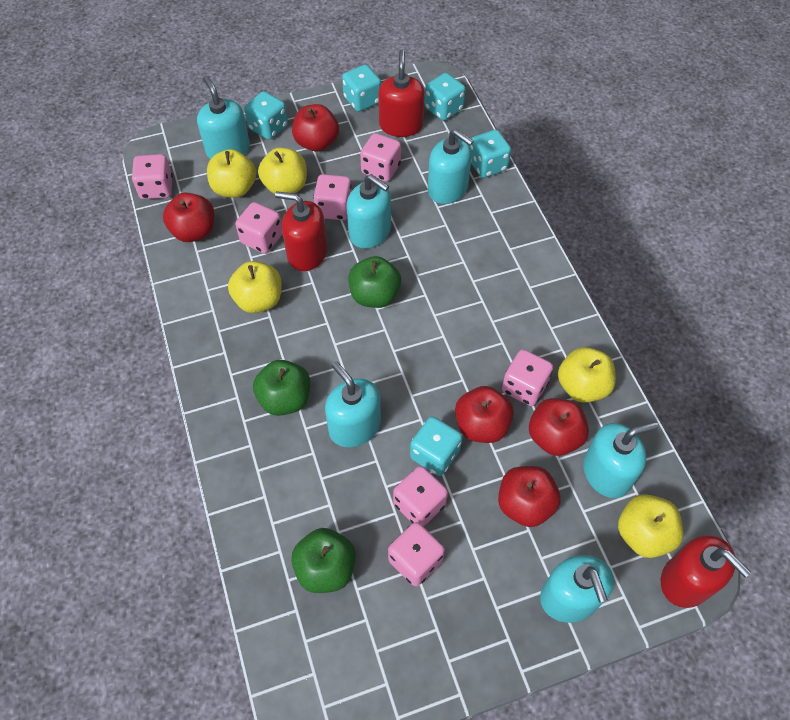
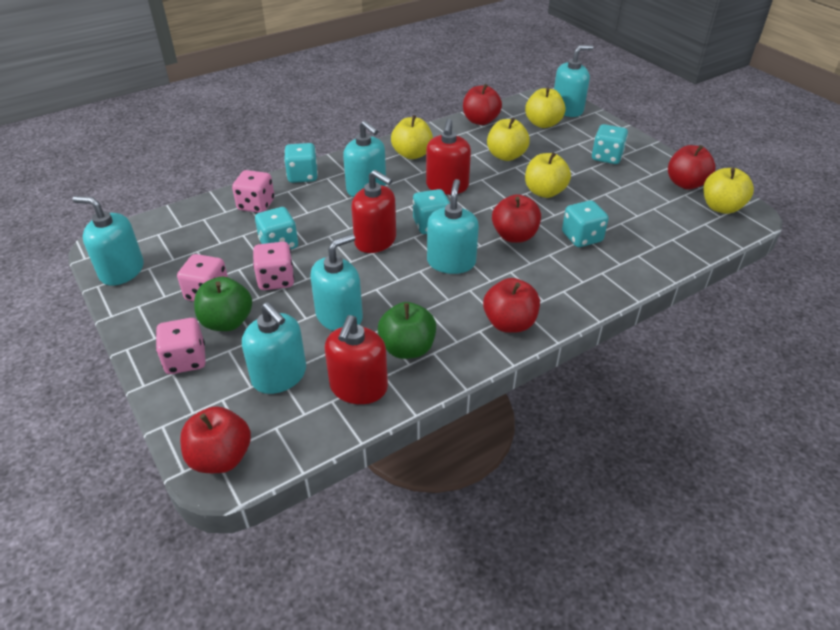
green apple: 3 -> 2
pink dice: 7 -> 4

